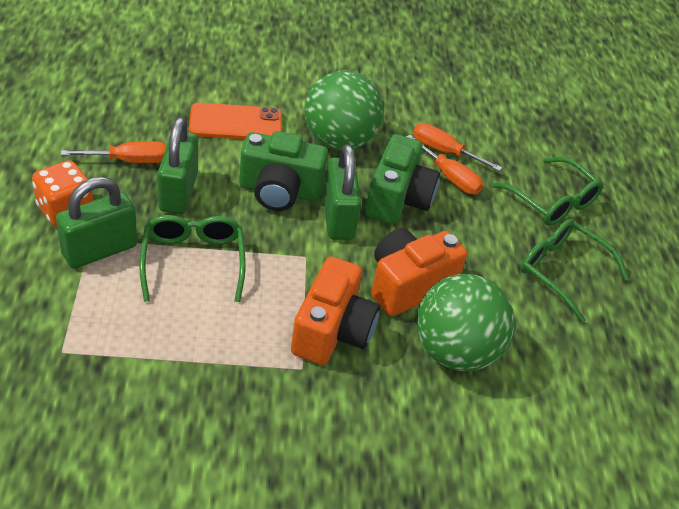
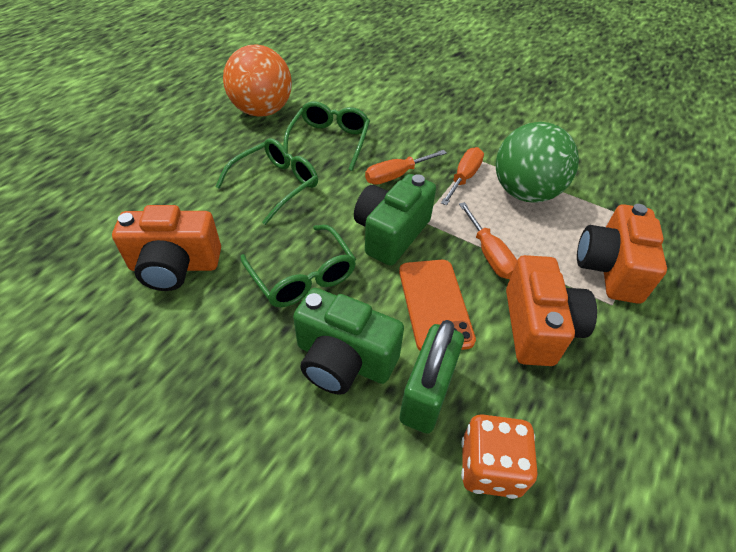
green ball: 2 -> 1
green padlock: 3 -> 1
orange ball: 0 -> 1
orange camera: 2 -> 3

